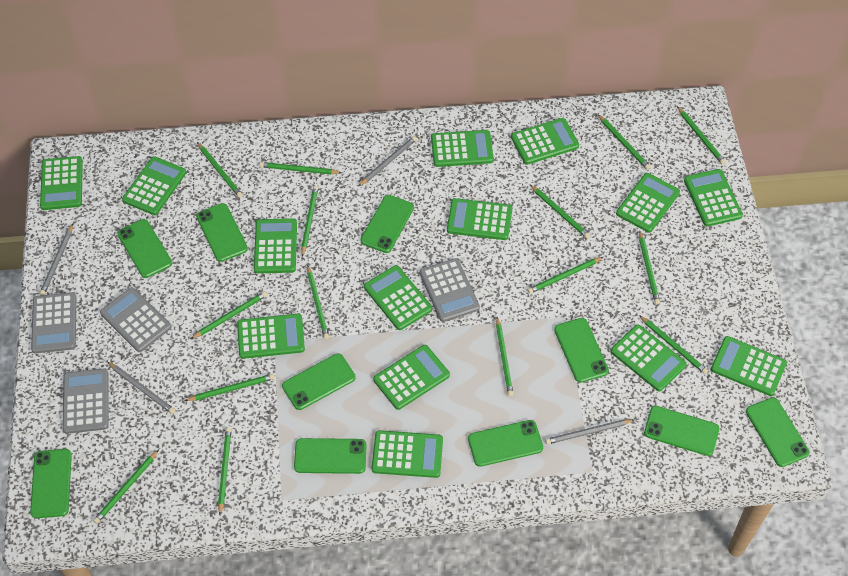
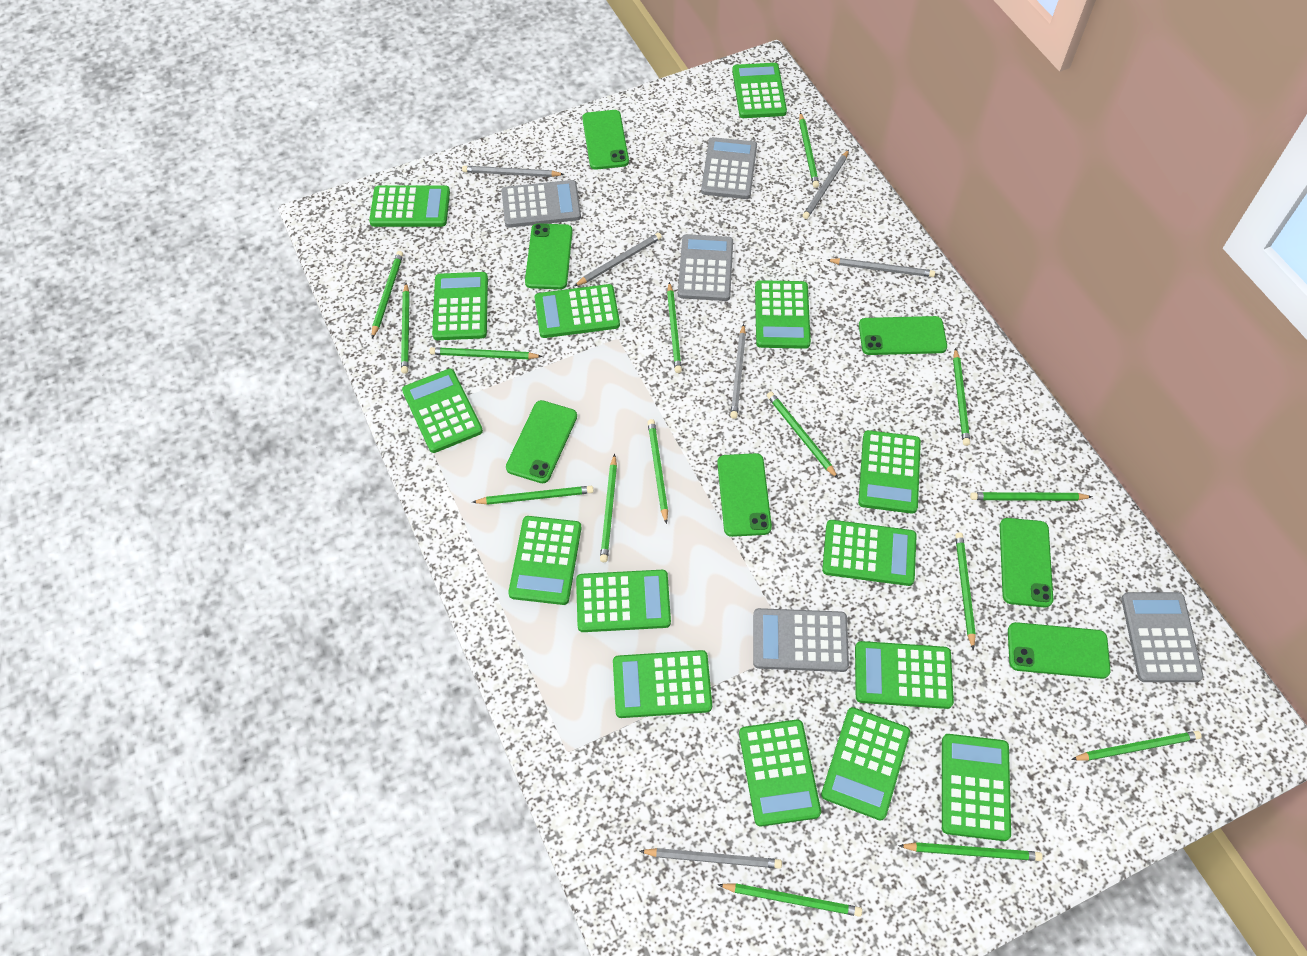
green calculator: 14 -> 15
green phone: 10 -> 7
grey calculator: 4 -> 5
grey pencil: 4 -> 6

